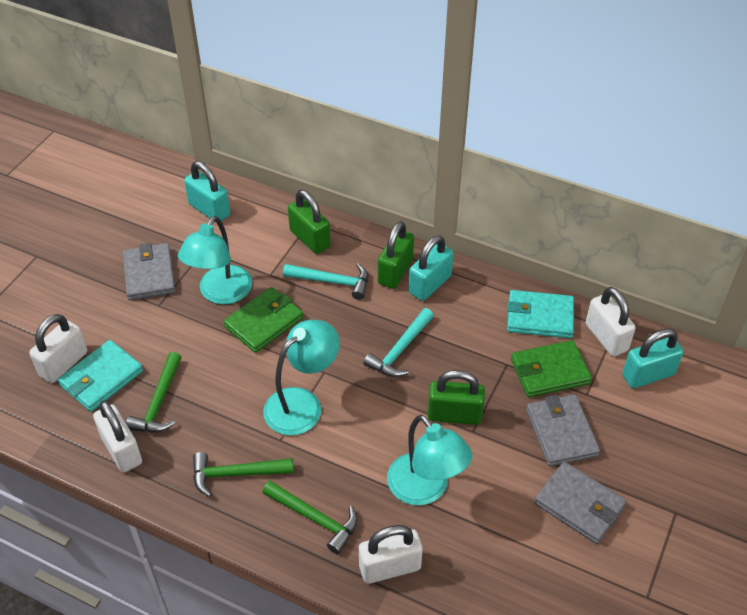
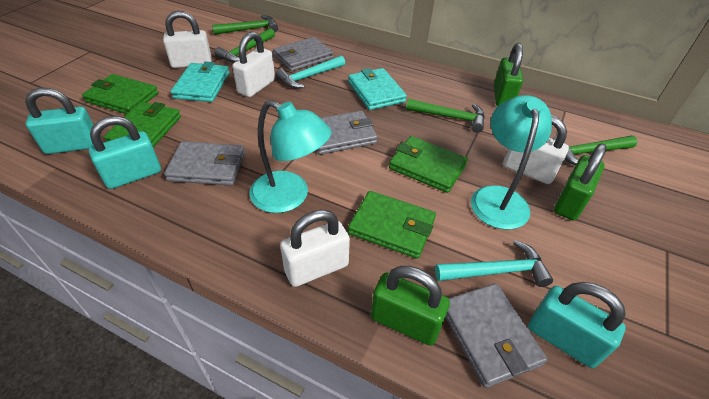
green hammer: 3 -> 4
green wallet: 2 -> 4
grey wallet: 3 -> 4
turquoise lamp: 3 -> 2

